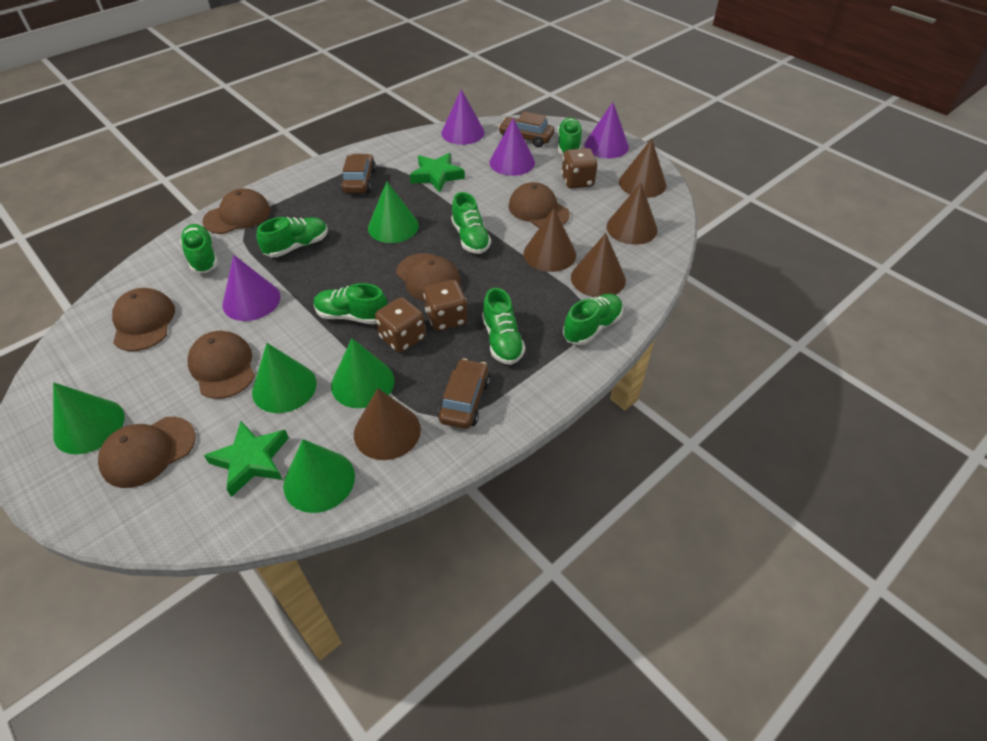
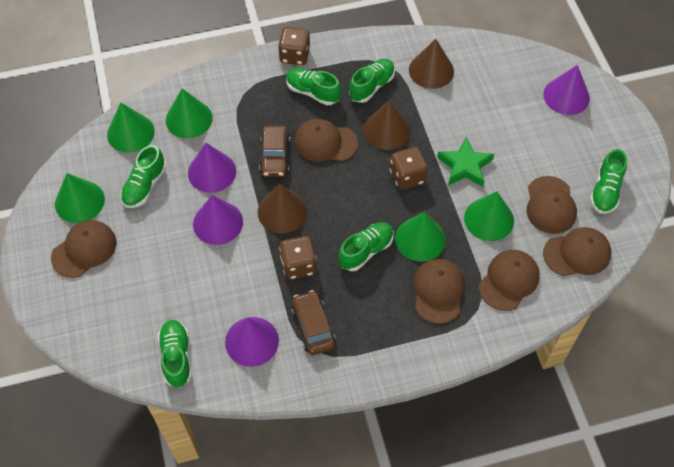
brown car: 3 -> 2
brown cone: 5 -> 3
green shoe: 7 -> 6
green star: 2 -> 1

